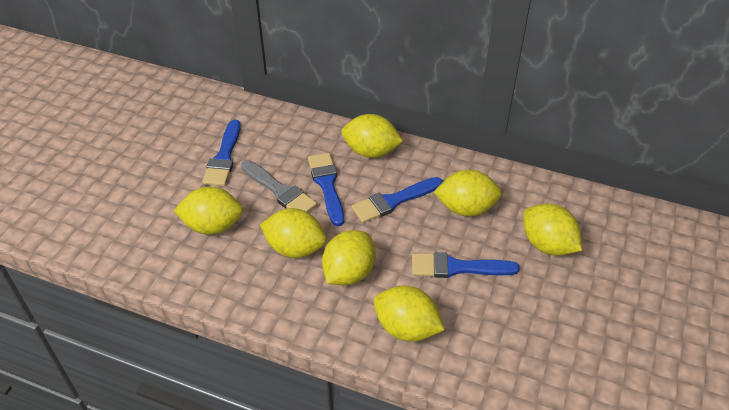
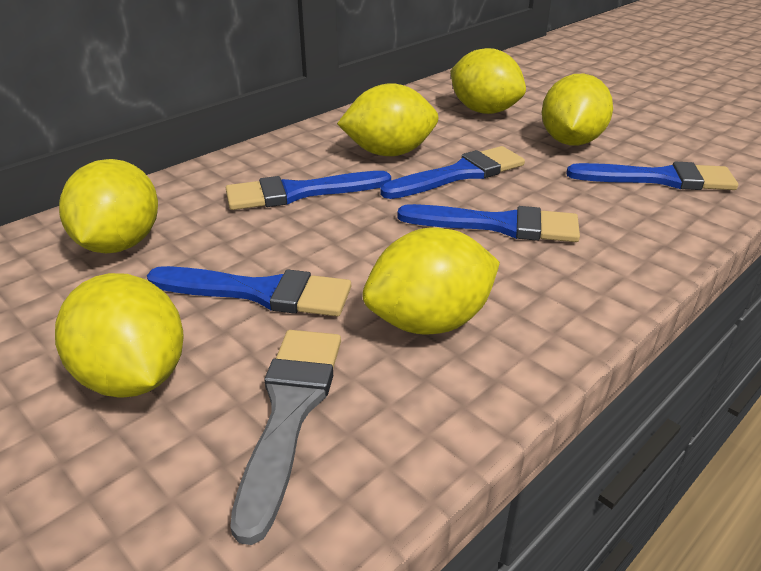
blue brush: 4 -> 5
yellow lemon: 7 -> 6

